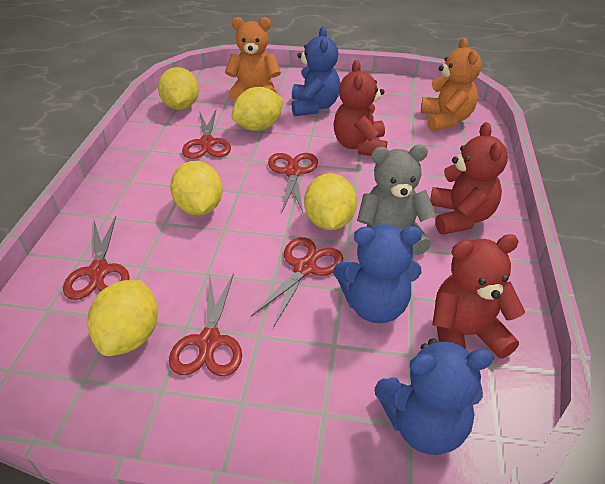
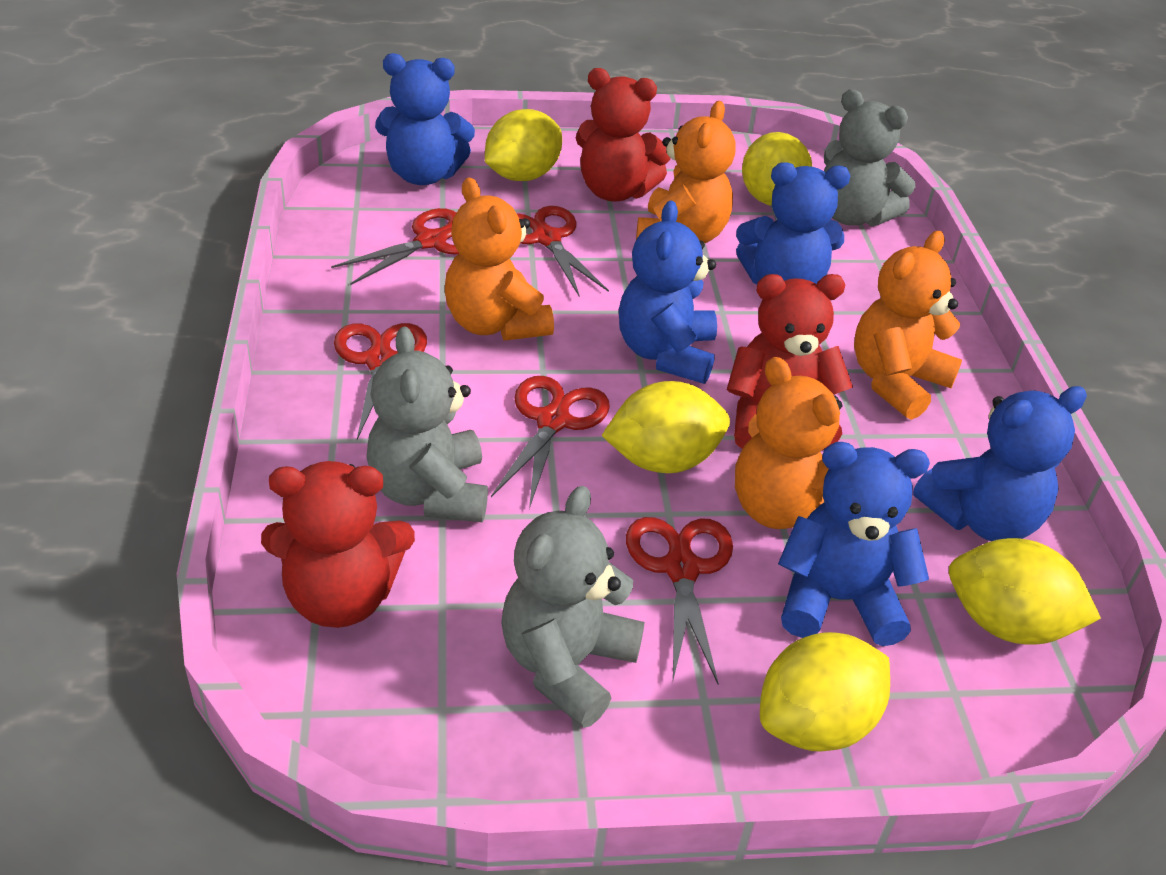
blue teddy bear: 3 -> 5
grey teddy bear: 1 -> 3
orange teddy bear: 2 -> 4

